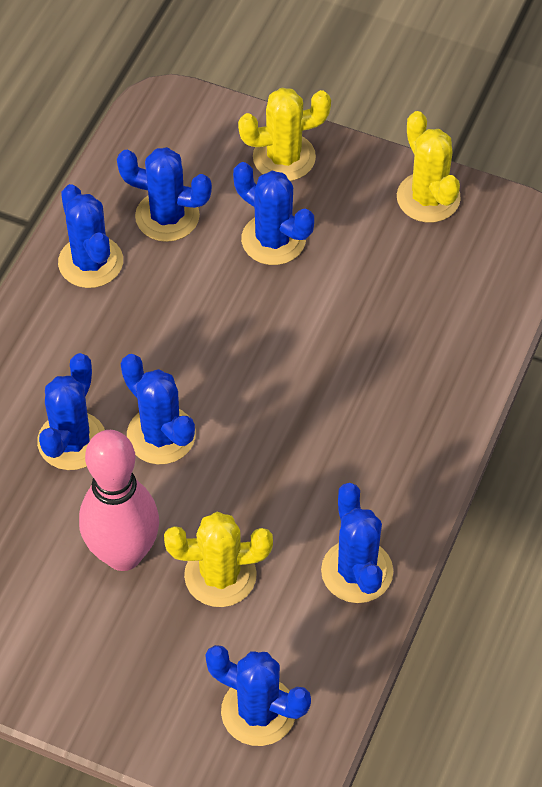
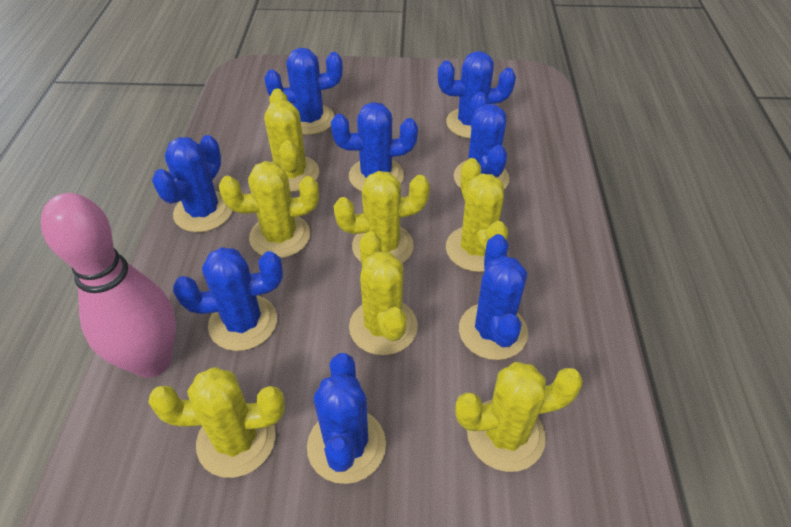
blue cactus: 7 -> 8
yellow cactus: 3 -> 7

